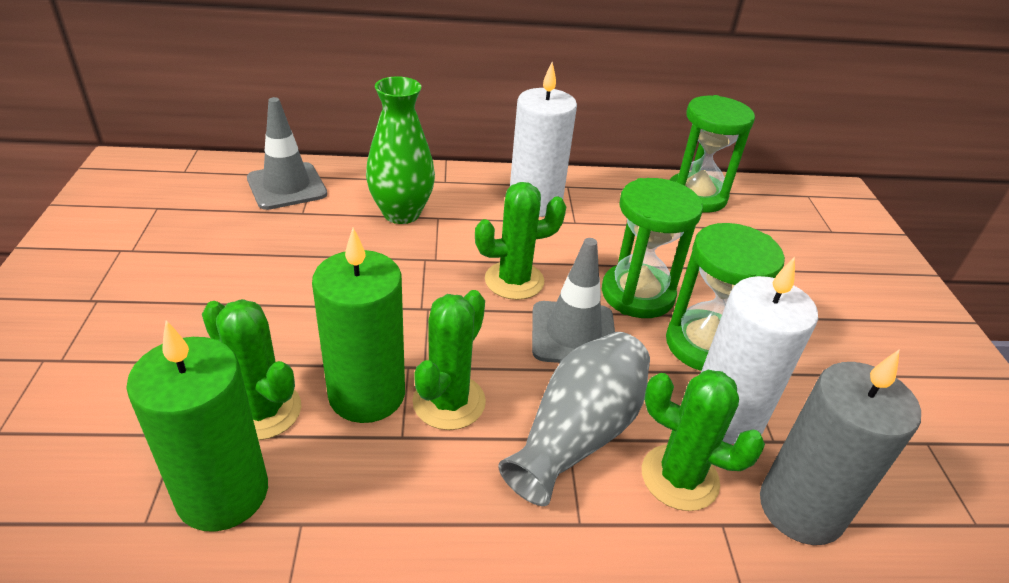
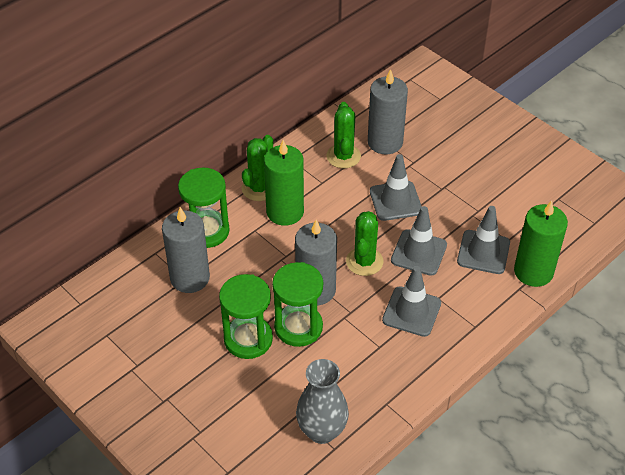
green cactus: 4 -> 3
green vase: 1 -> 0
grey candle: 1 -> 3
grey traffic cone: 2 -> 4
white candle: 2 -> 0

